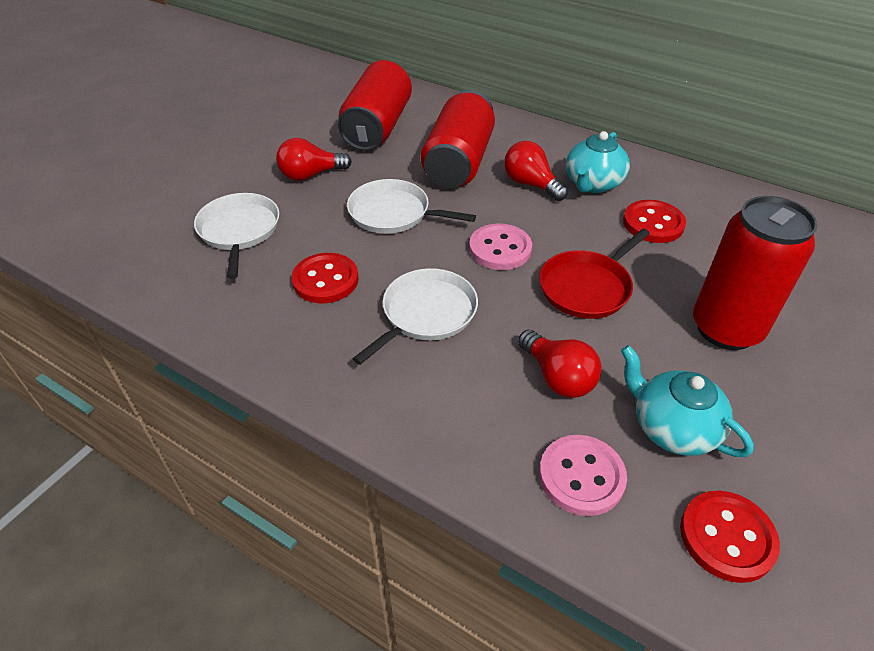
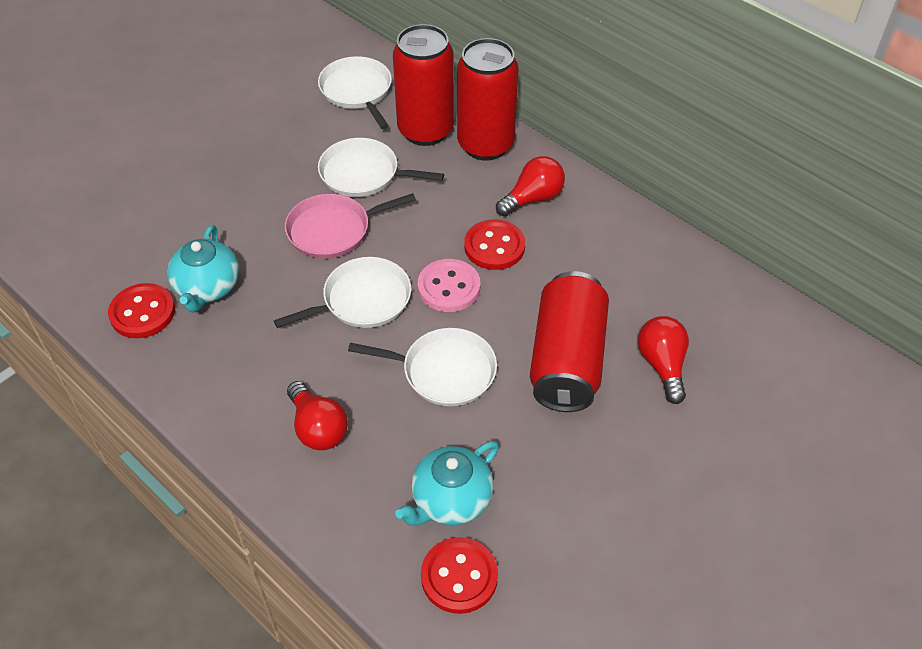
pink button: 2 -> 1
pink pan: 0 -> 1
red pan: 1 -> 0
white pan: 3 -> 4

